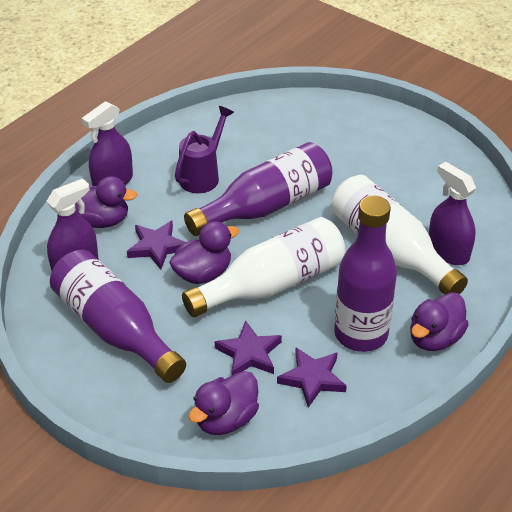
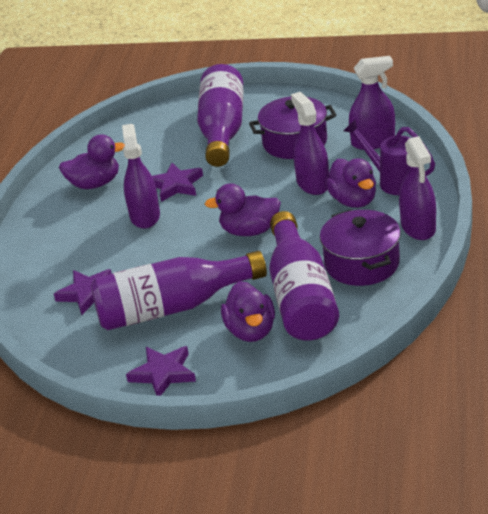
purple pot: 0 -> 2
purple spray bottle: 3 -> 4
white bottle: 2 -> 0

